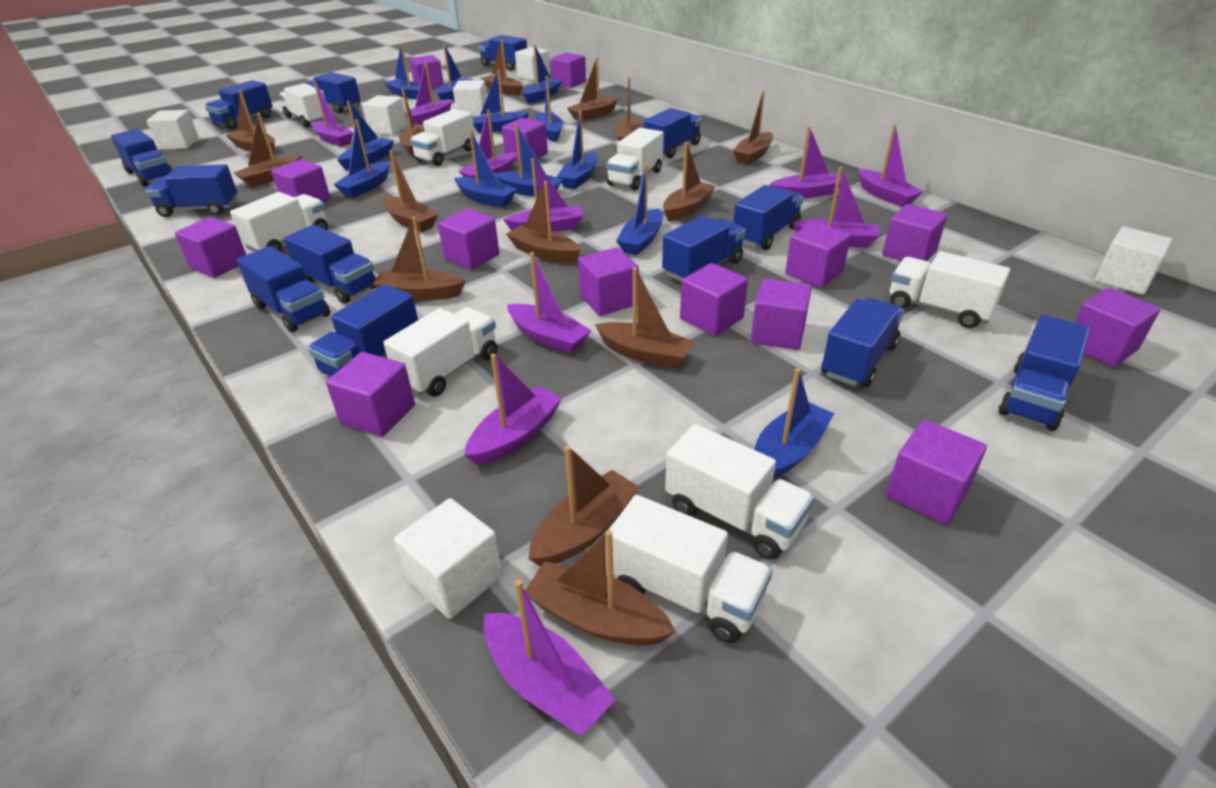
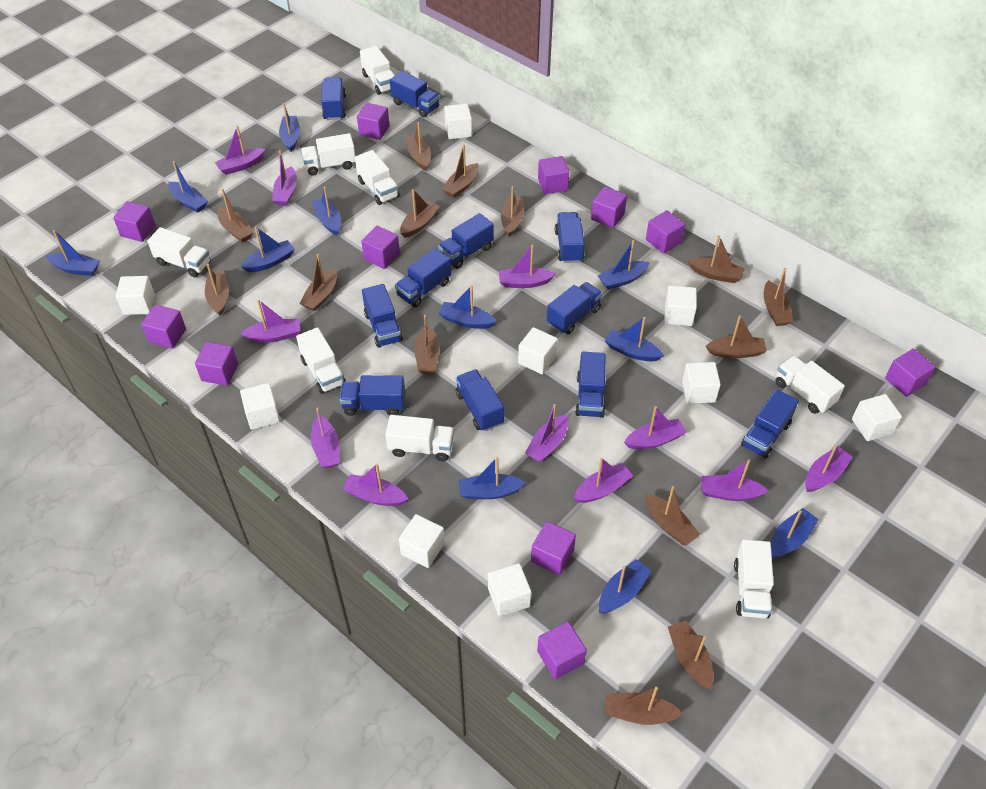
blue boat: 12 -> 11
blue truck: 13 -> 11
purple boat: 10 -> 11
purple cube: 14 -> 11
white cube: 6 -> 9

